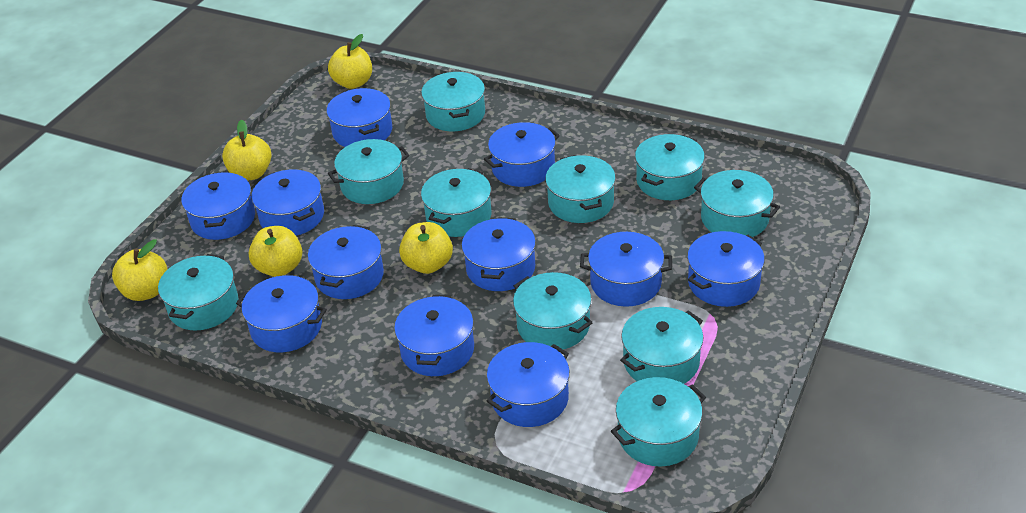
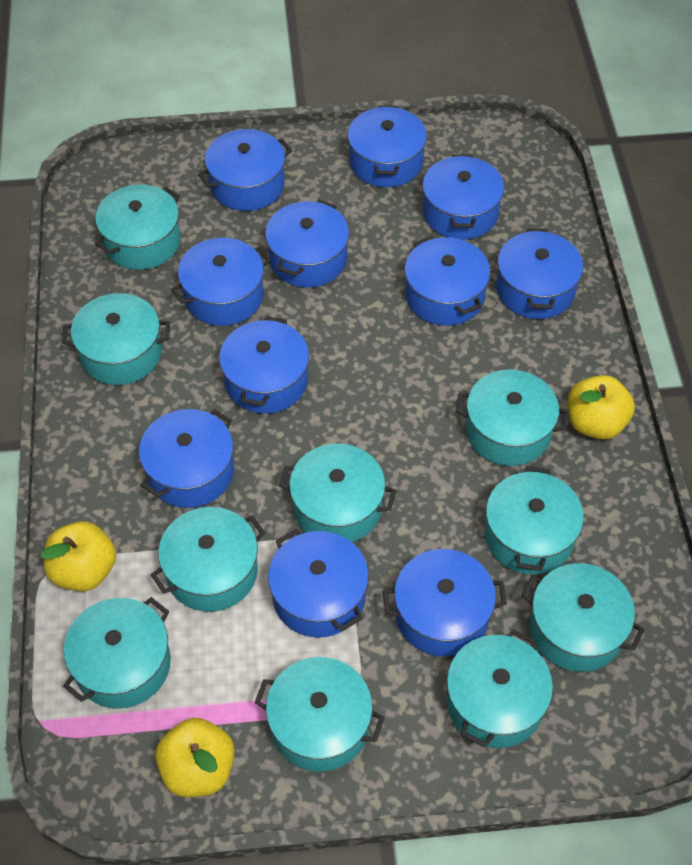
yellow apple: 5 -> 3

